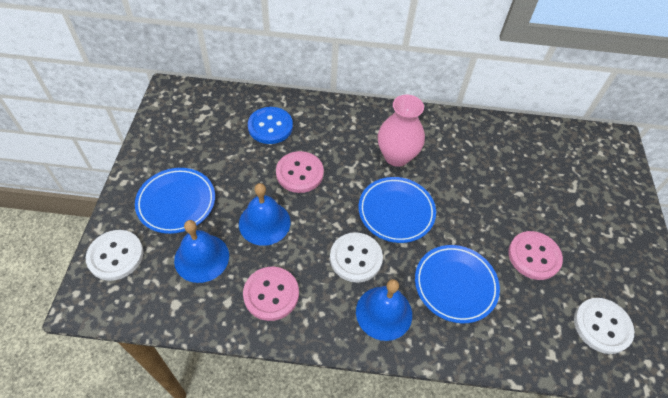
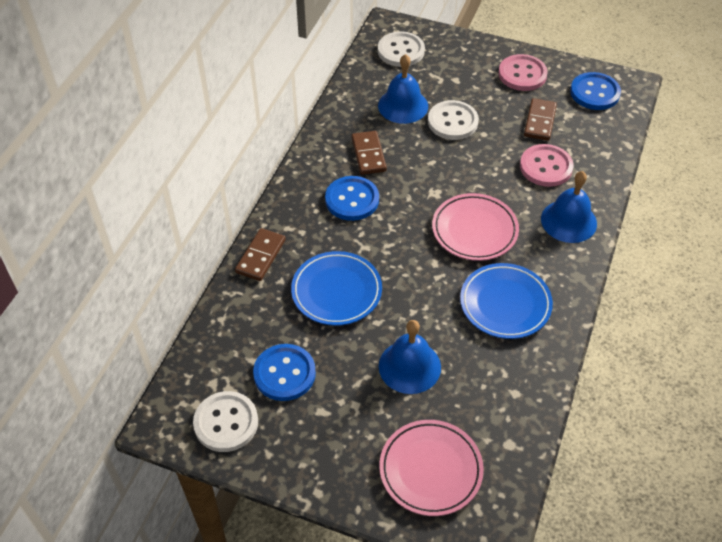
blue button: 1 -> 3
blue plate: 3 -> 2
brown domino: 0 -> 3
pink button: 3 -> 2
pink plate: 0 -> 2
pink vase: 1 -> 0

